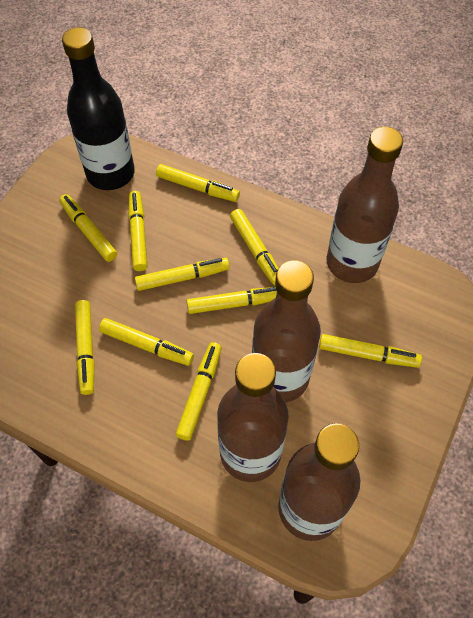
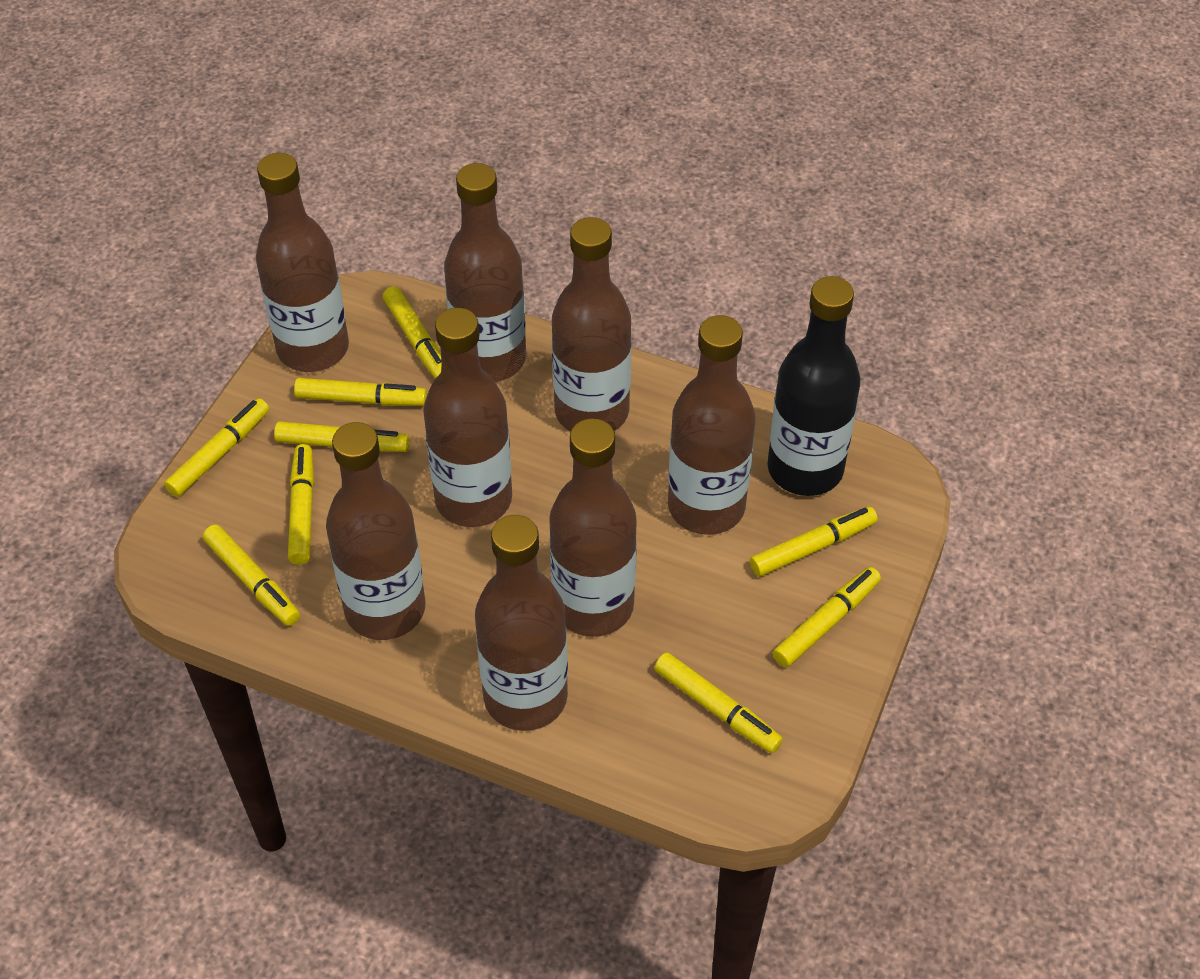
brown bottle: 4 -> 8
yellow marker: 10 -> 9

